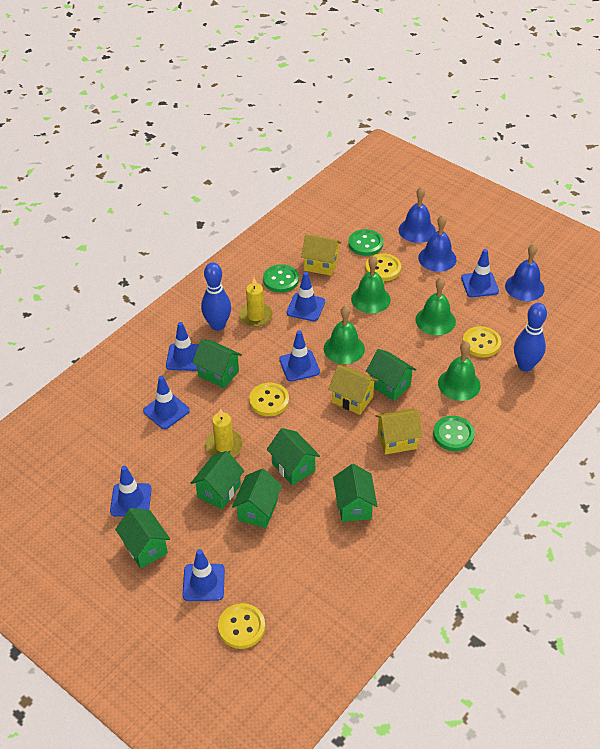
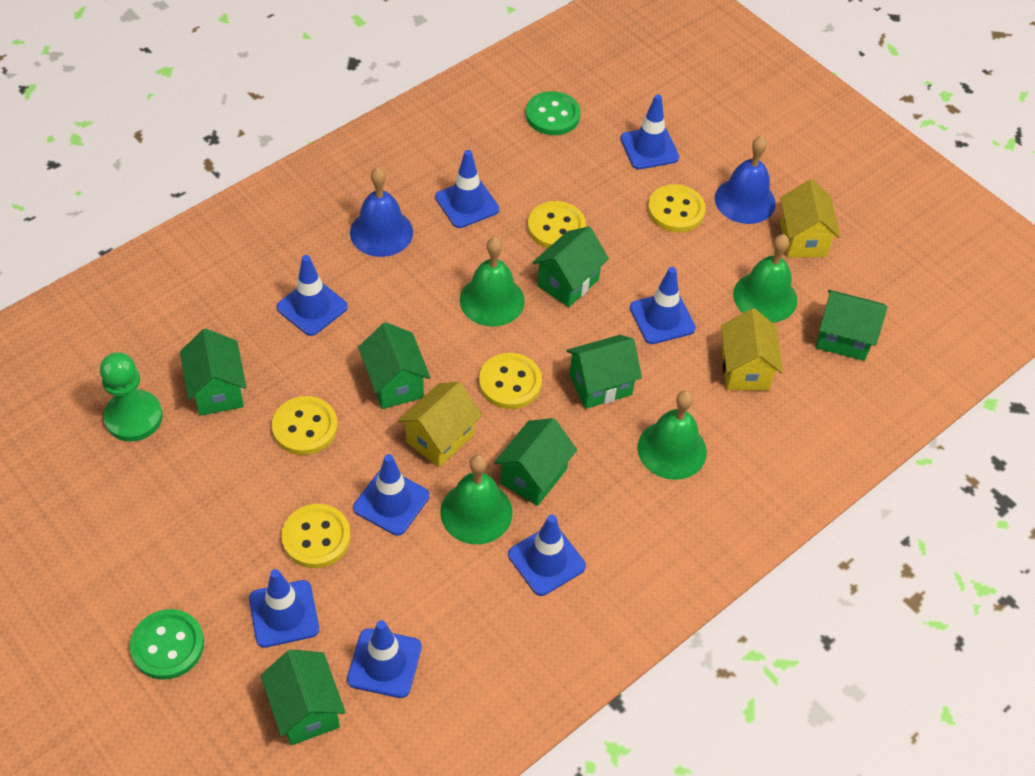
blue bell: 3 -> 2
blue bowling pin: 2 -> 0
blue traffic cone: 7 -> 8
green button: 3 -> 2
green pawn: 0 -> 1
yellow button: 4 -> 5
yellow candle: 2 -> 0

